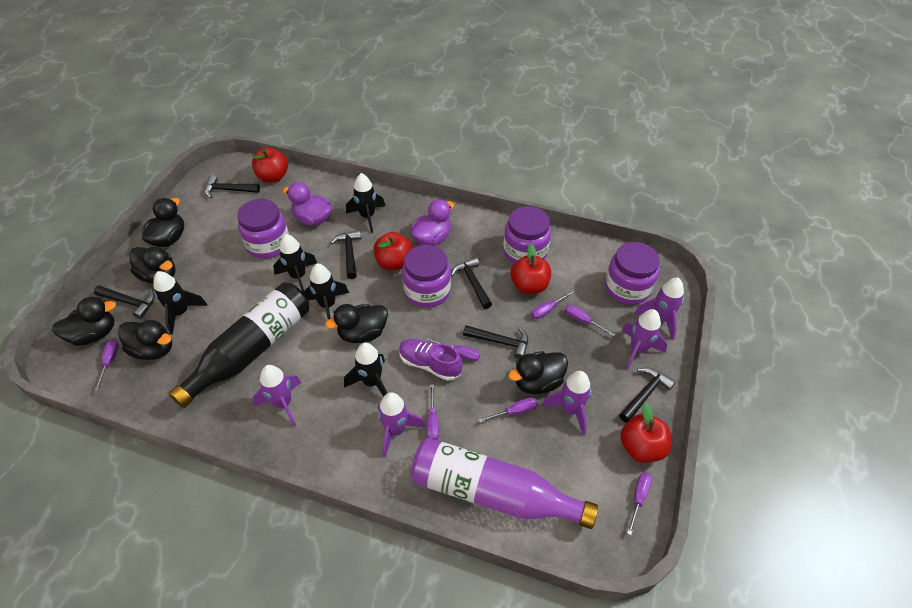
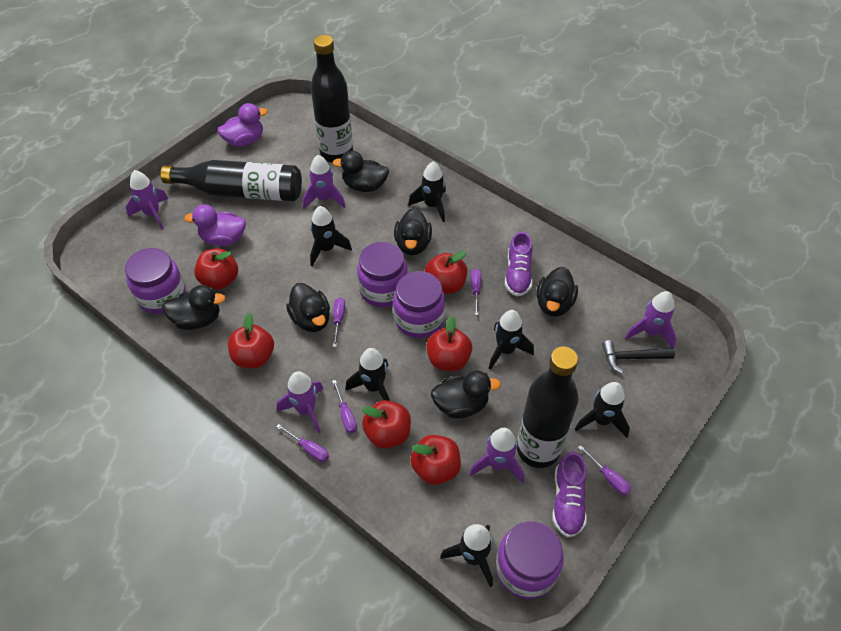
black bottle: 1 -> 3
black hammer: 6 -> 1
black rocket: 5 -> 6
purple bottle: 1 -> 0
purple screwdriver: 7 -> 5
purple shoe: 1 -> 2
red apple: 4 -> 6

